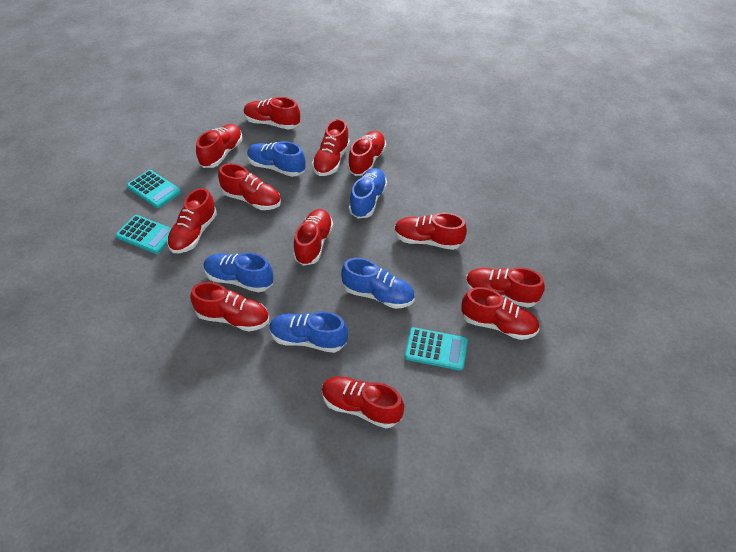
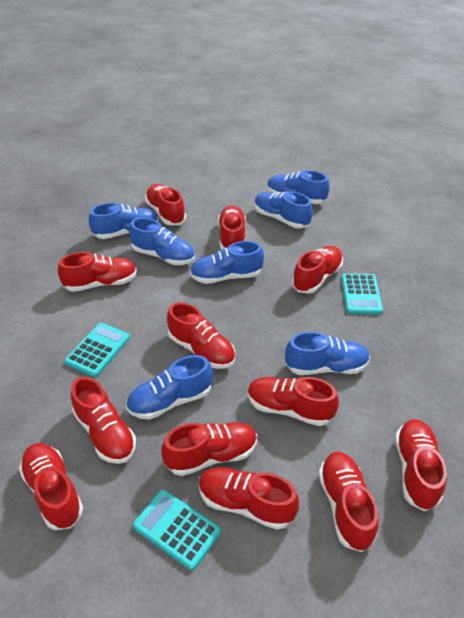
blue shoe: 5 -> 7

